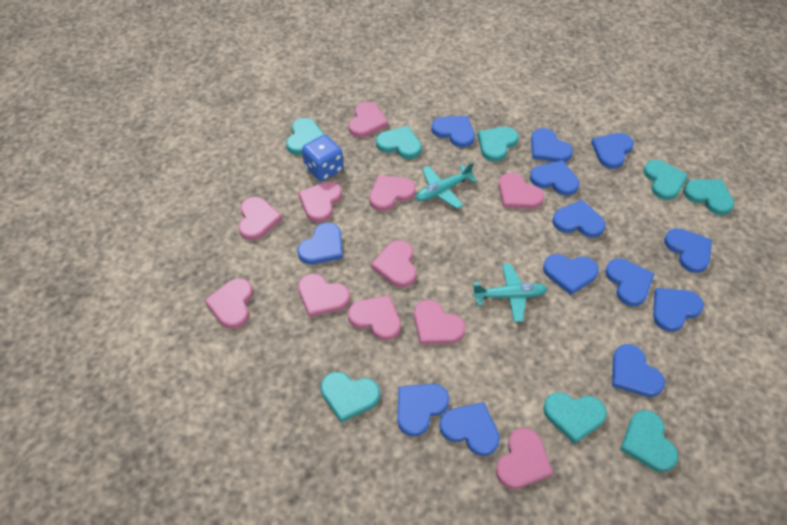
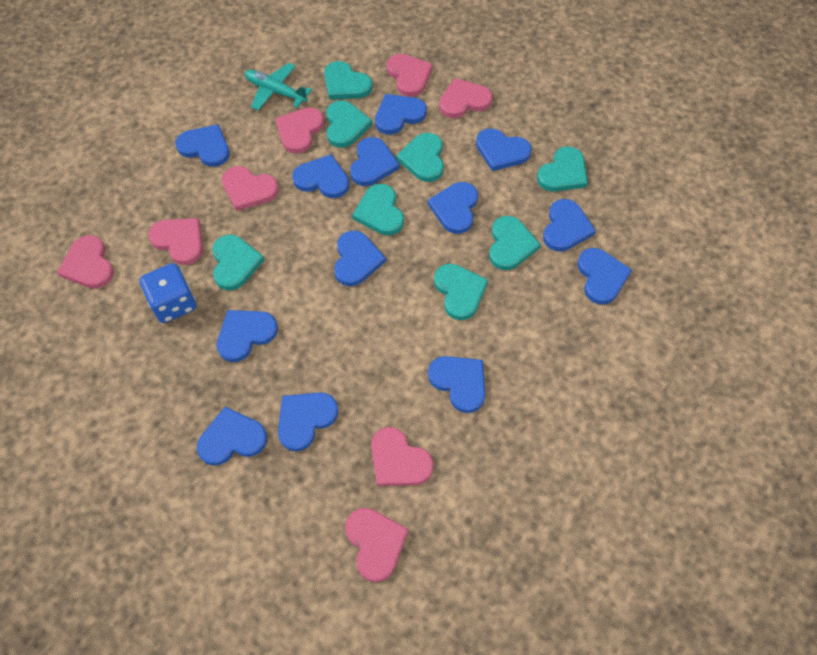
pink heart: 11 -> 8
turquoise plane: 2 -> 1

